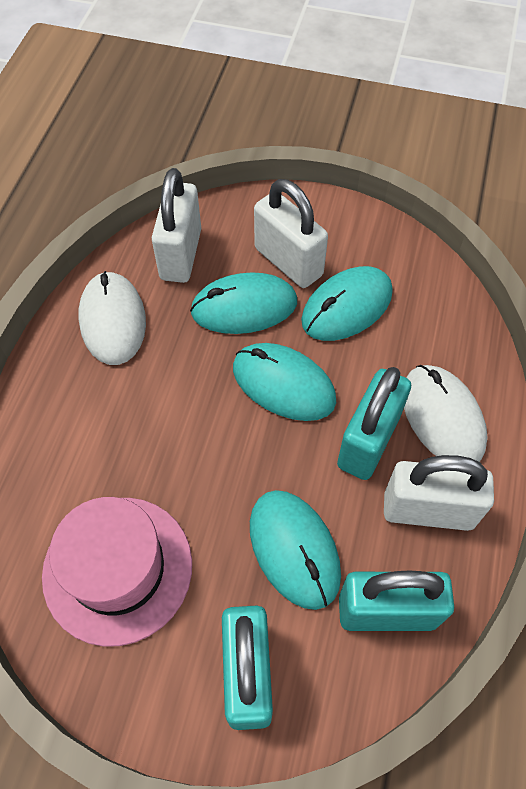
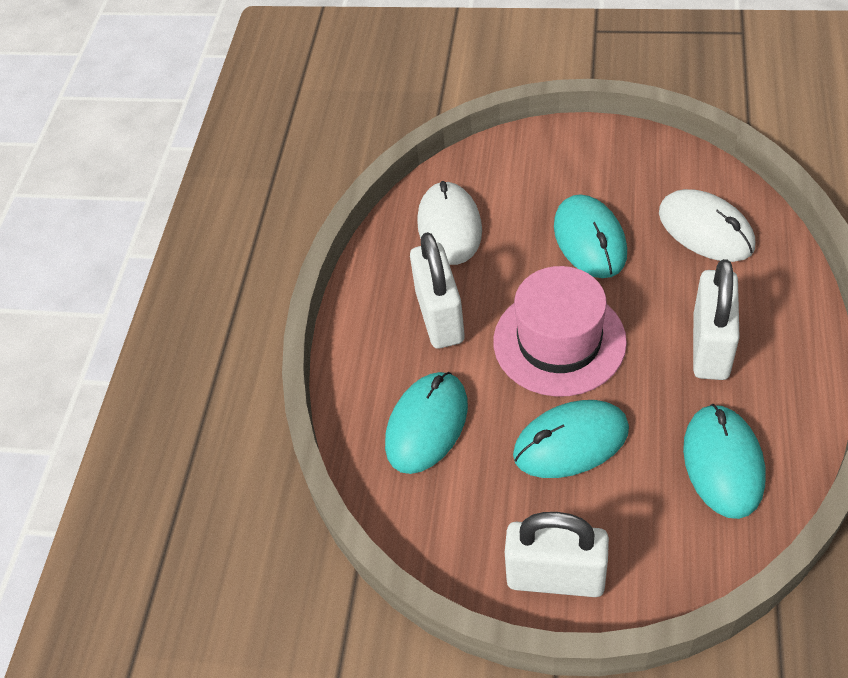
turquoise padlock: 3 -> 0

